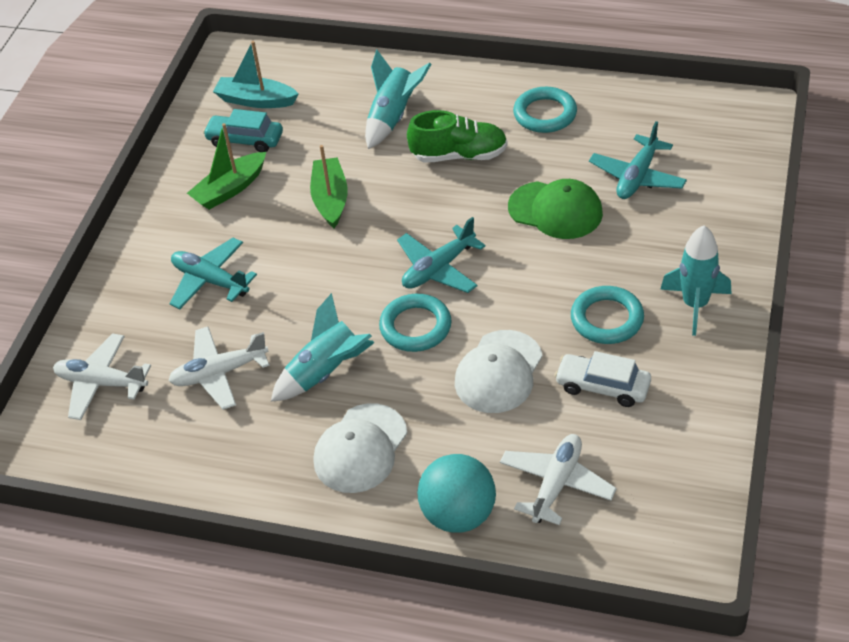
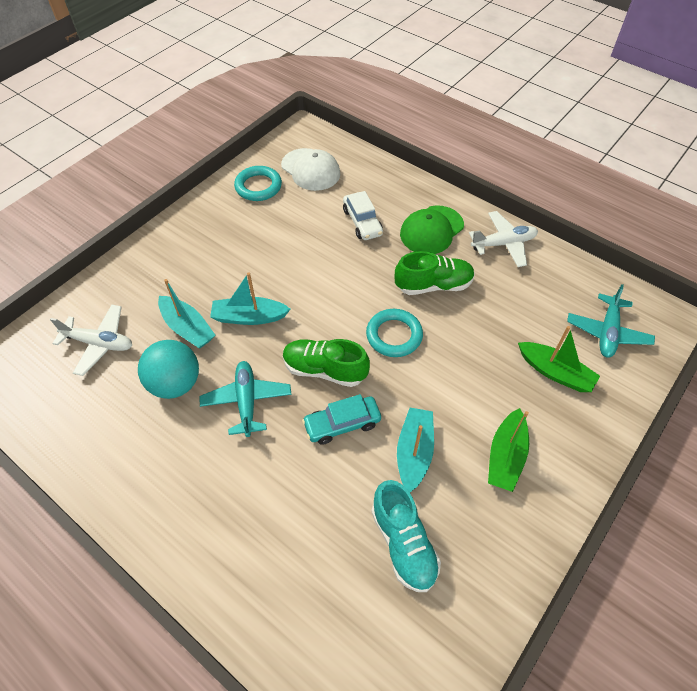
green shoe: 1 -> 2
turquoise boat: 1 -> 3
turquoise plane: 3 -> 2
turquoise ring: 3 -> 2
turquoise rocket: 3 -> 0
turquoise shoe: 0 -> 1
white cap: 2 -> 1
white plane: 3 -> 2

